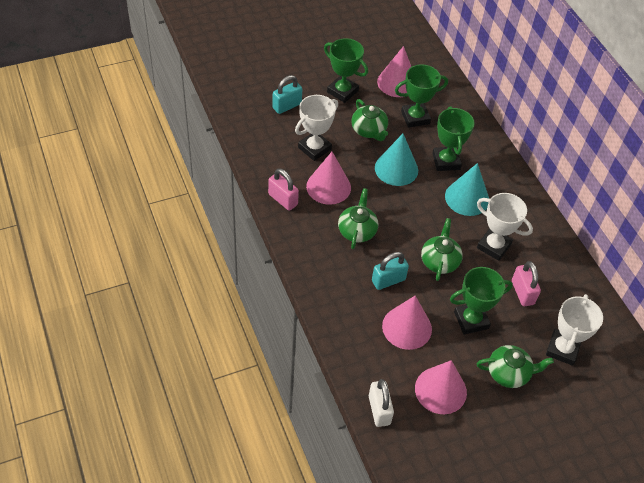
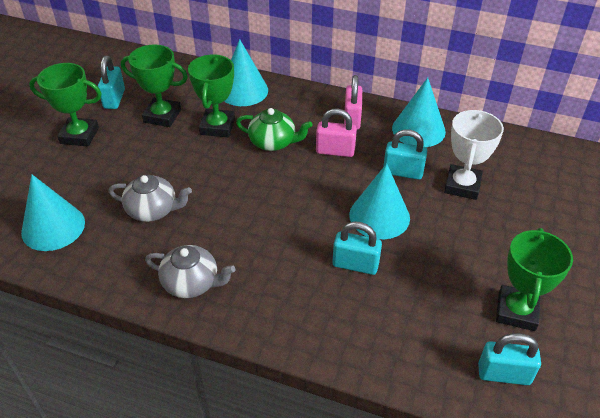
green teapot: 4 -> 1
grey teapot: 0 -> 2
pink cone: 4 -> 0
turquoise cone: 2 -> 4
turquoise padlock: 2 -> 4
white padlock: 1 -> 0
white trophy: 3 -> 1

